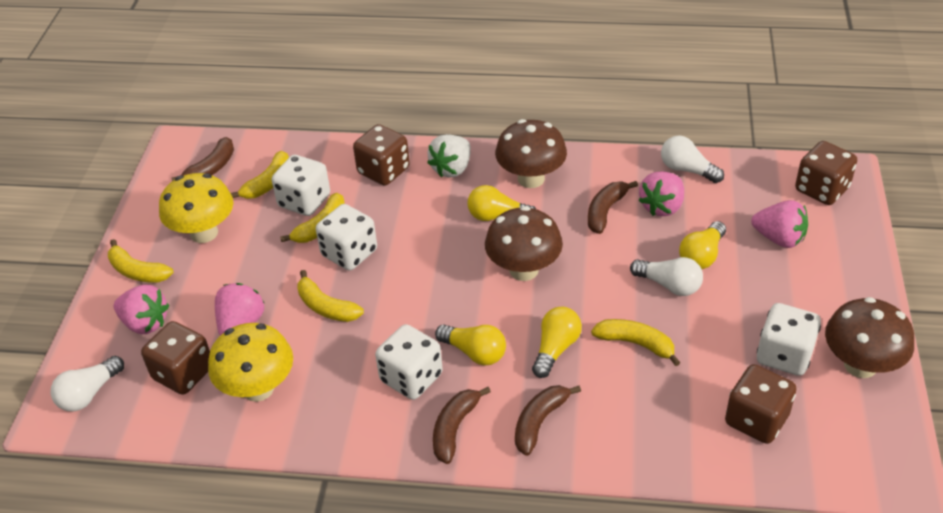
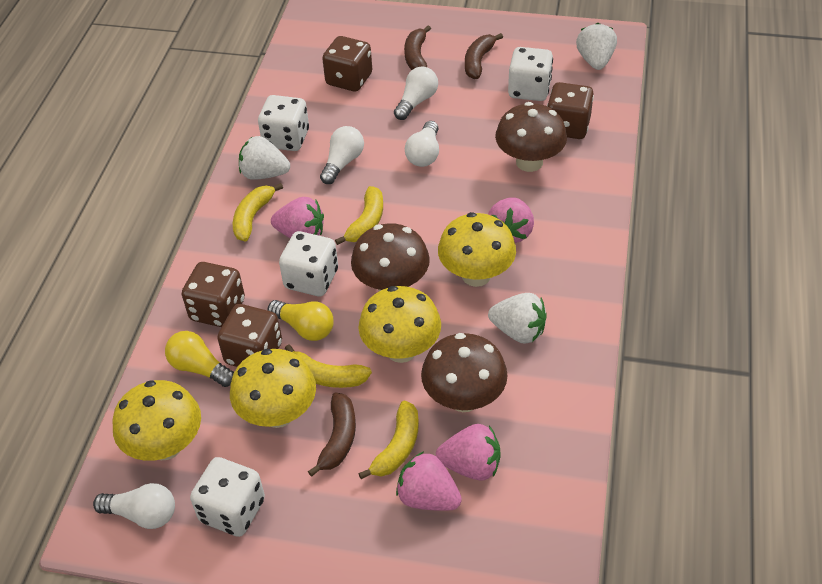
brown banana: 4 -> 3
white light bulb: 3 -> 4
white strawberry: 1 -> 3
yellow banana: 5 -> 4
yellow light bulb: 4 -> 2
yellow mushroom: 2 -> 4

